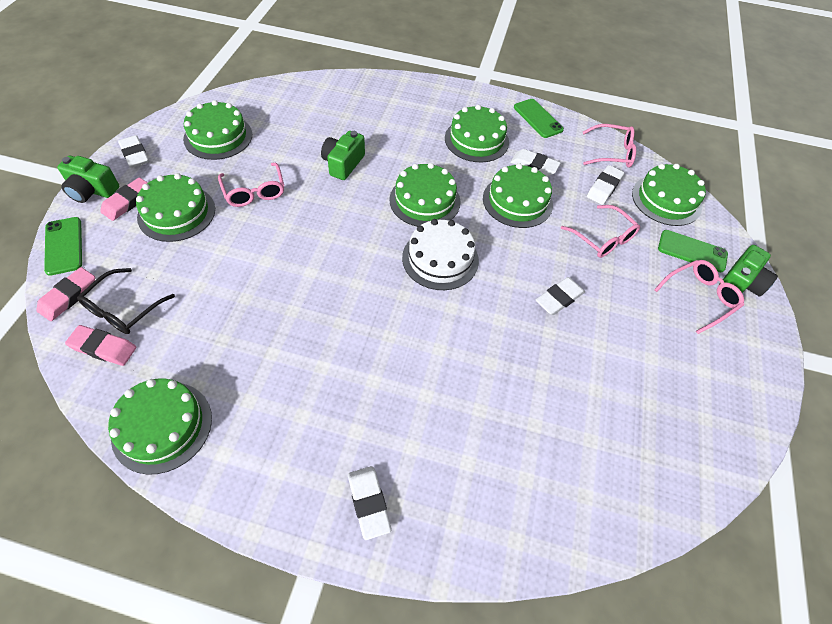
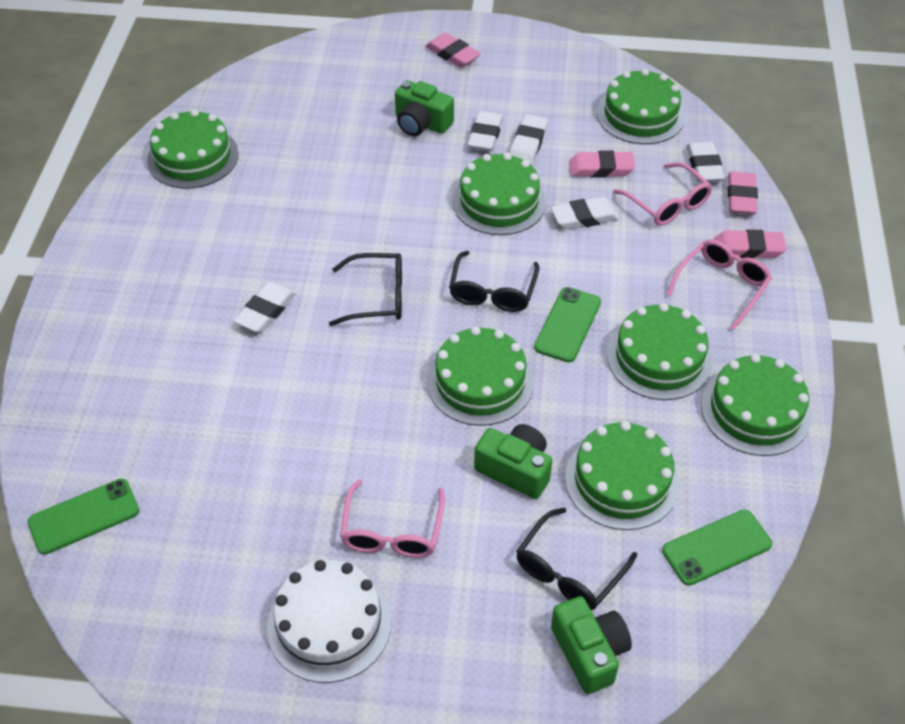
black glasses: 1 -> 3
pink eraser: 3 -> 4
pink glasses: 4 -> 3

